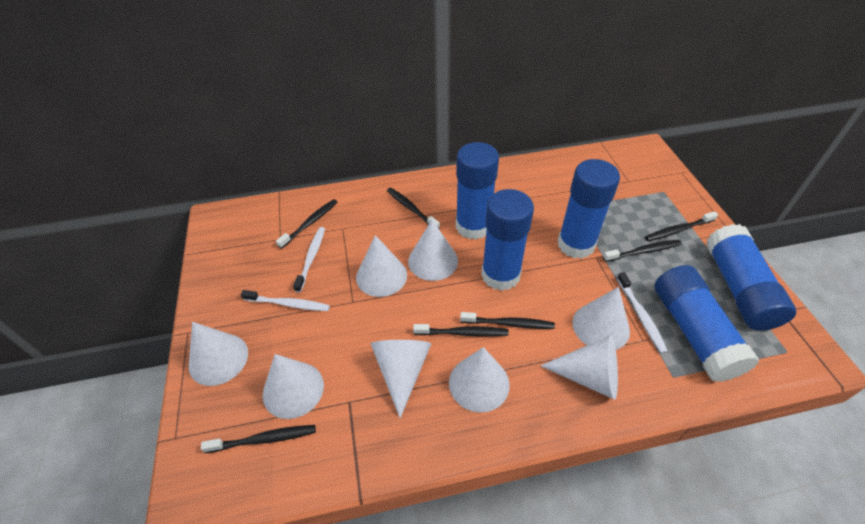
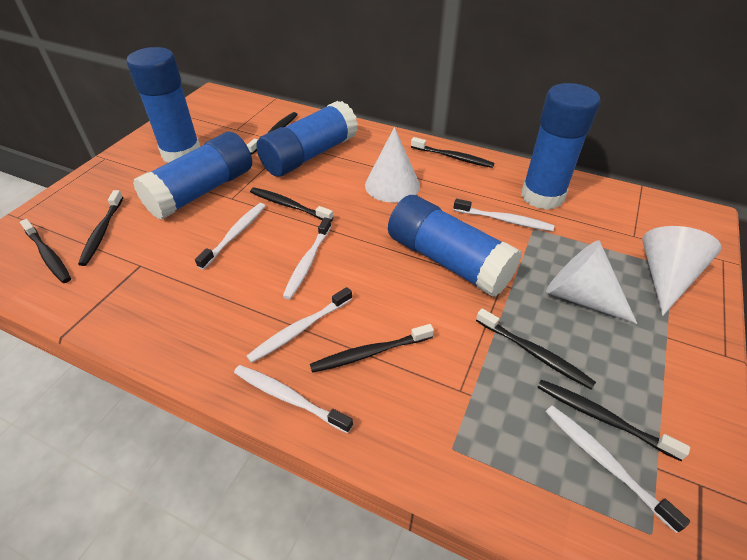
black toothbrush: 7 -> 8
white cone: 8 -> 3
white toothbrush: 3 -> 6

